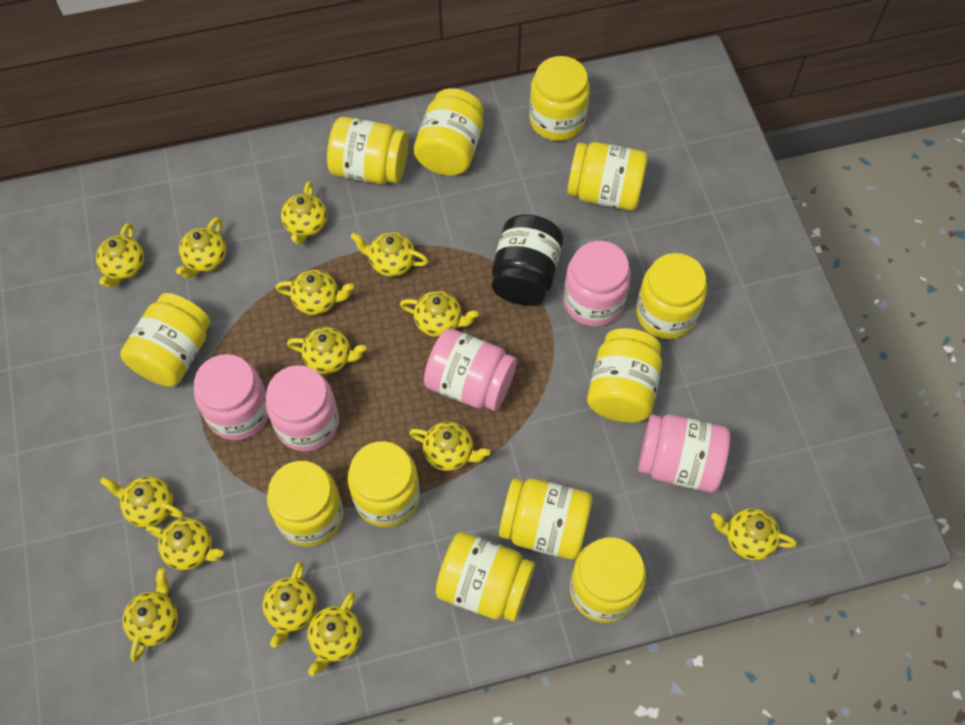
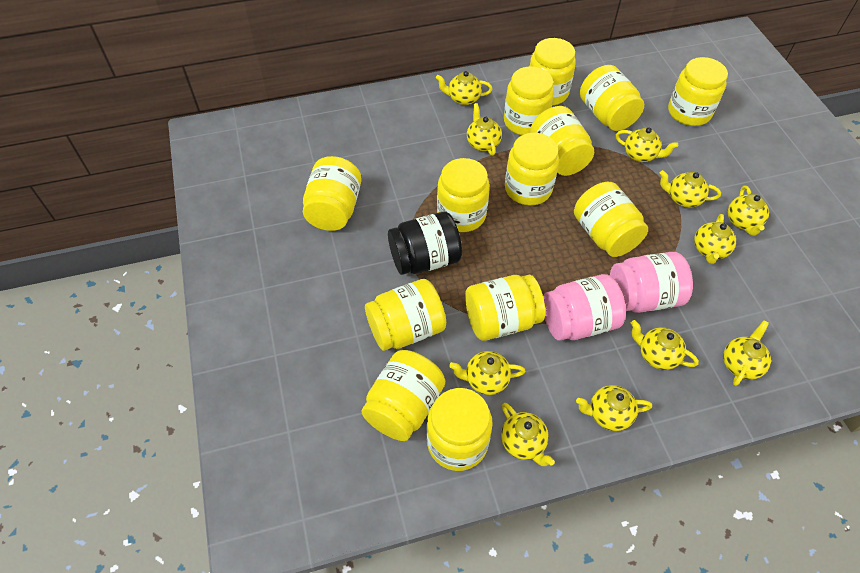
pink jar: 5 -> 2
yellow jar: 12 -> 13
yellow teapot: 14 -> 11

